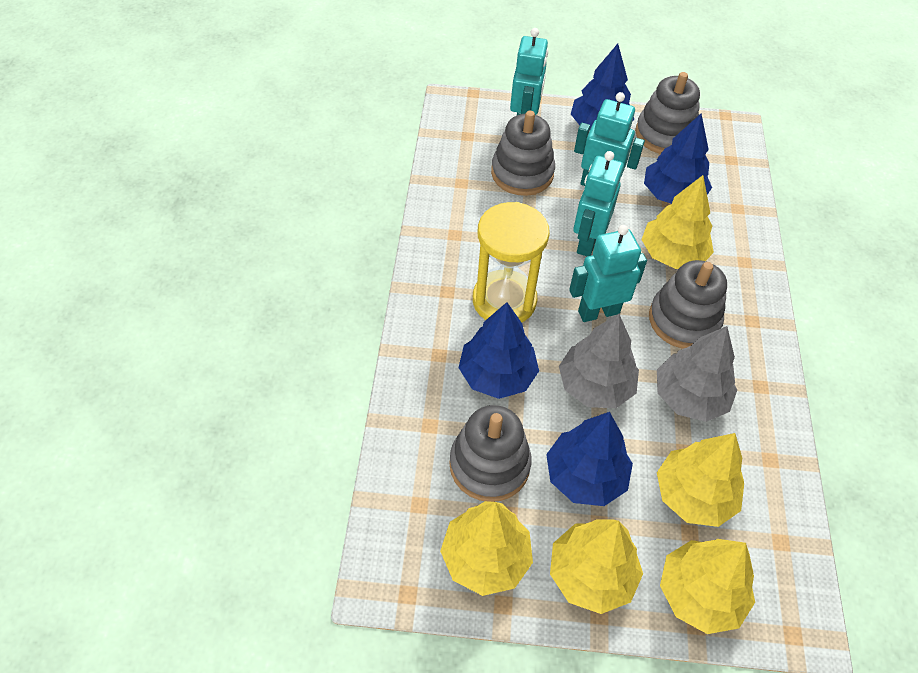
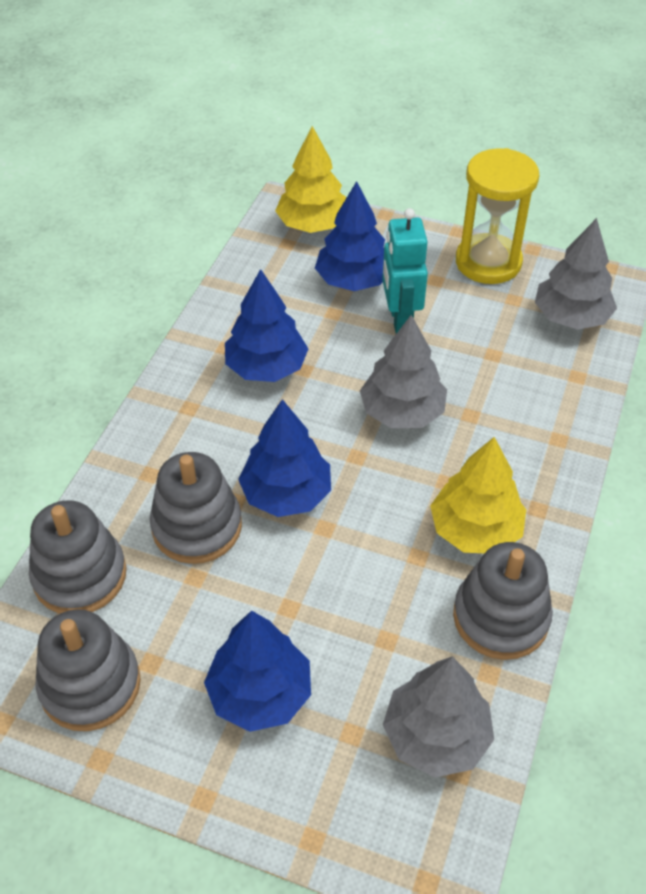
grey tree: 2 -> 3
turquoise robot: 4 -> 1
yellow tree: 5 -> 2

